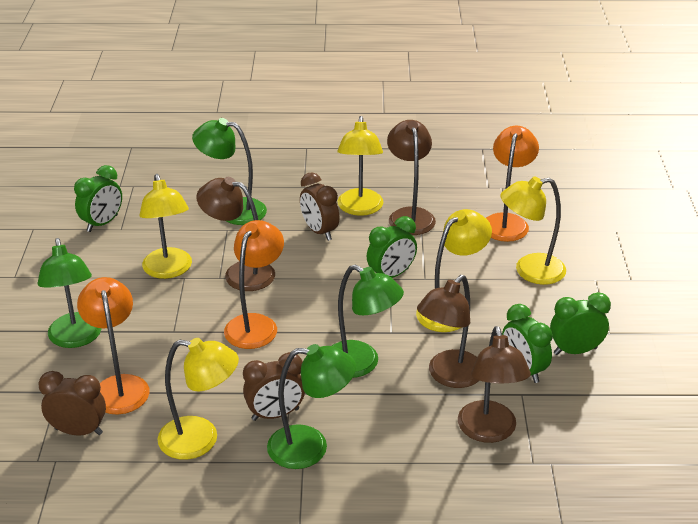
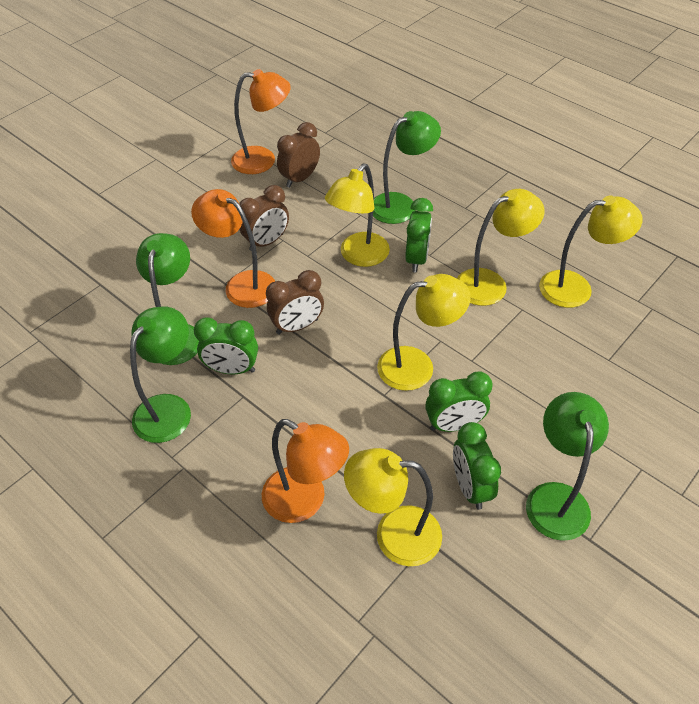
brown lamp: 4 -> 0

